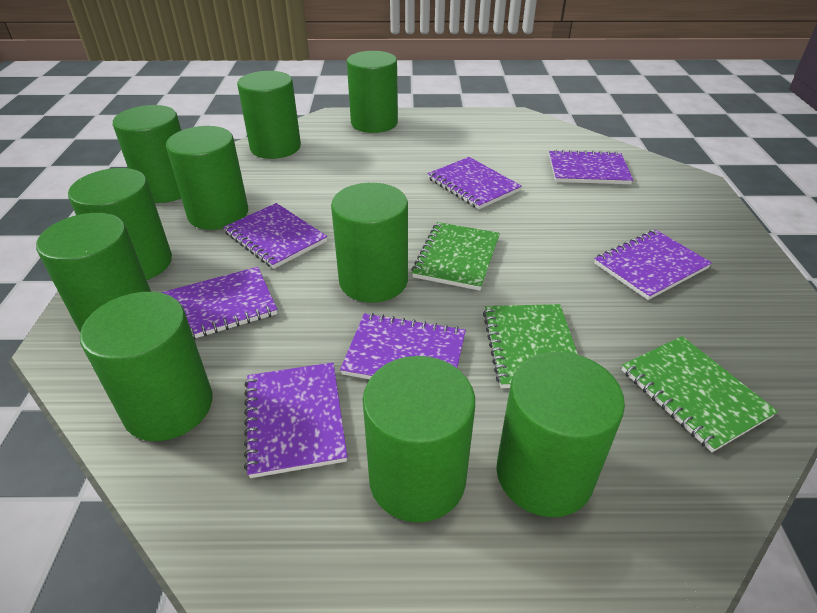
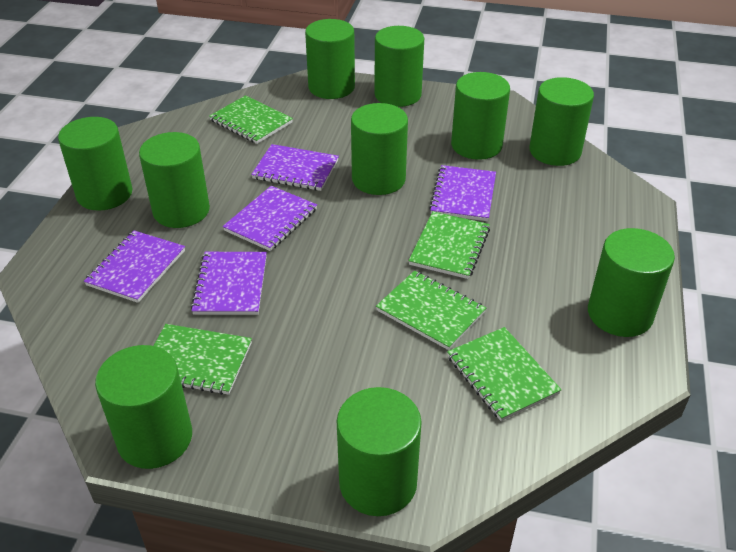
green notebook: 3 -> 5
purple notebook: 7 -> 5

